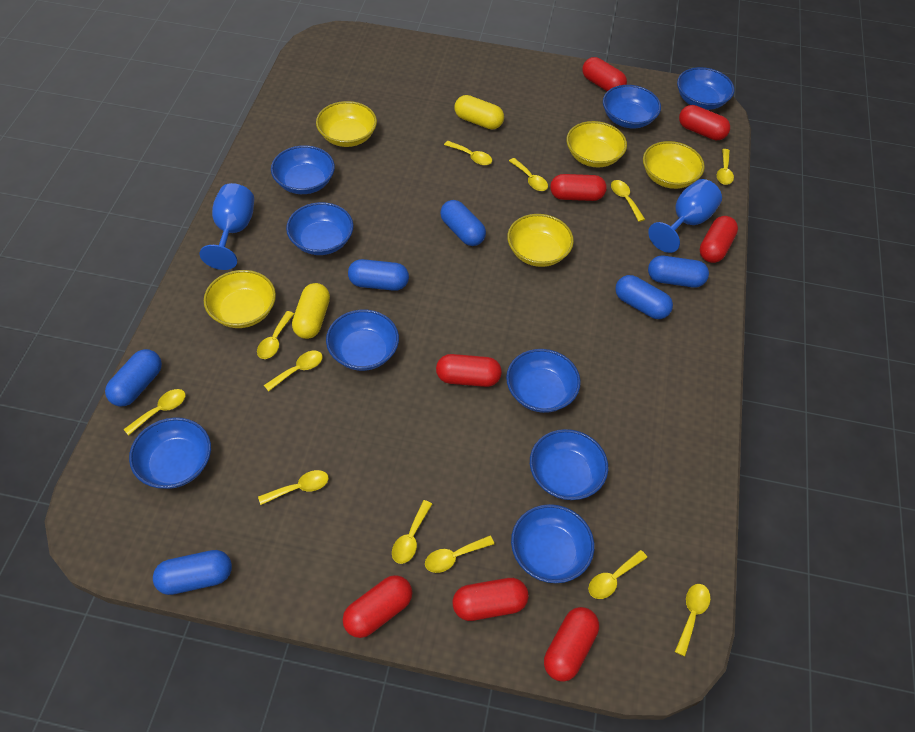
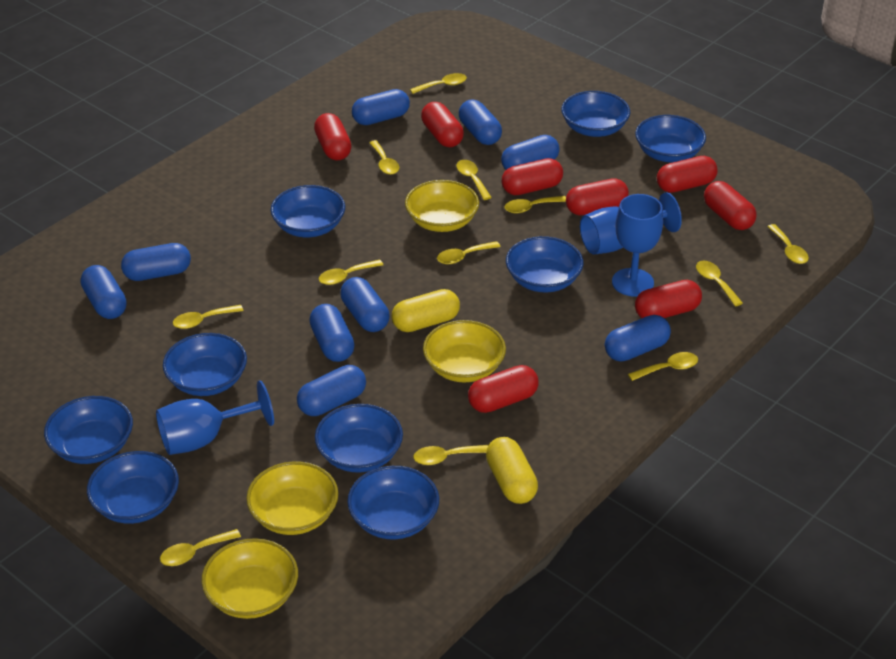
blue capsule: 6 -> 9
blue goblet: 2 -> 3
yellow bowl: 5 -> 4

